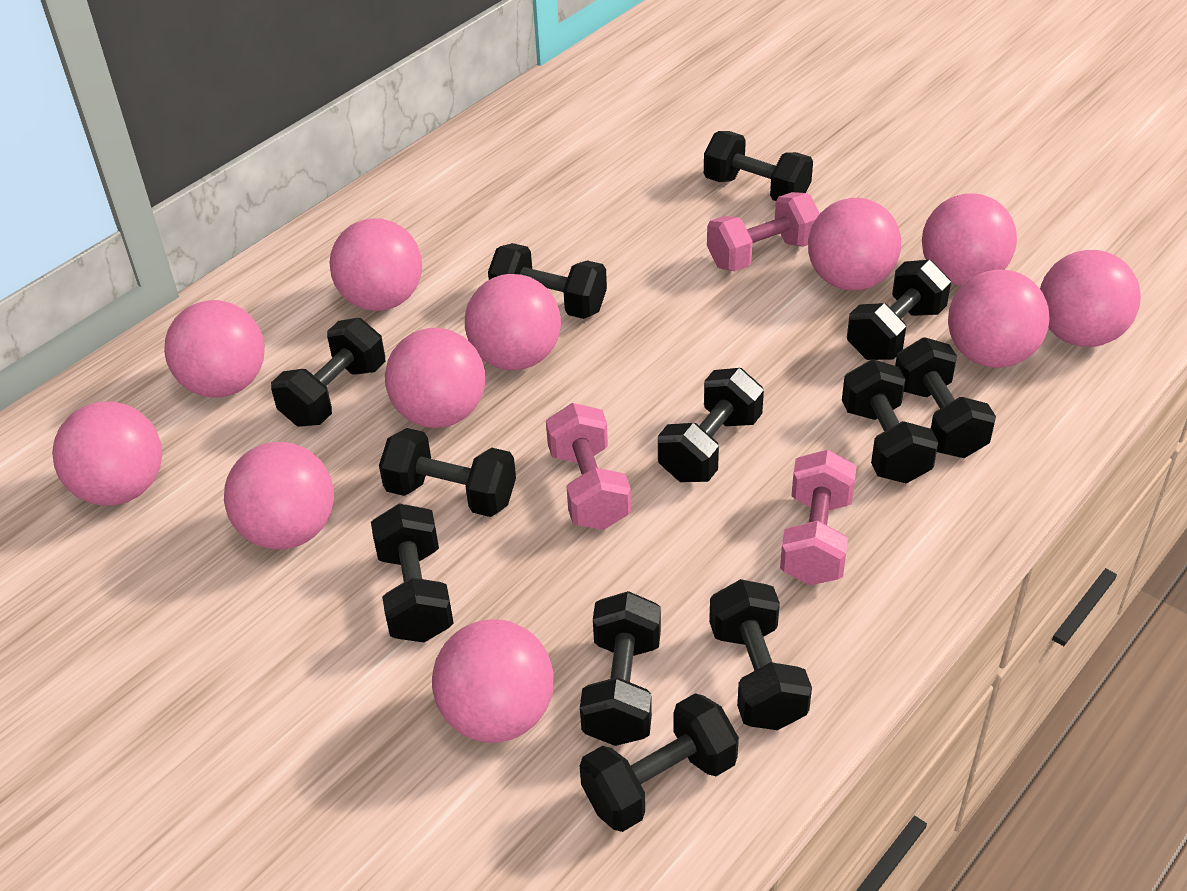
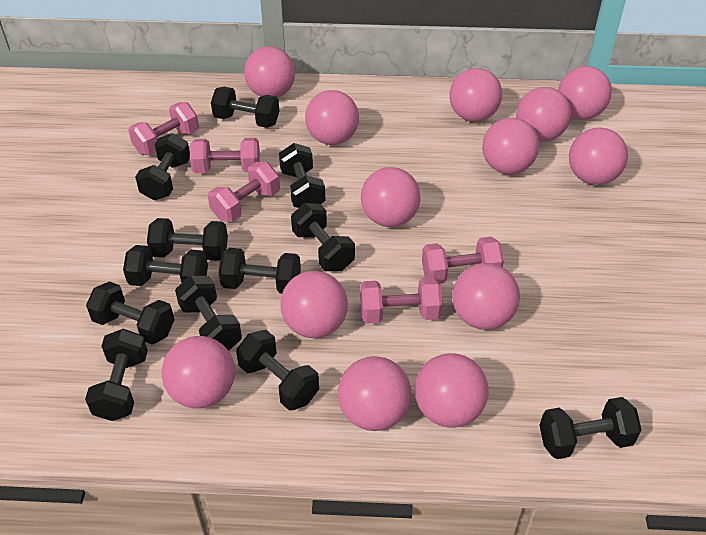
pink ball: 11 -> 13
pink dumbbell: 3 -> 5

